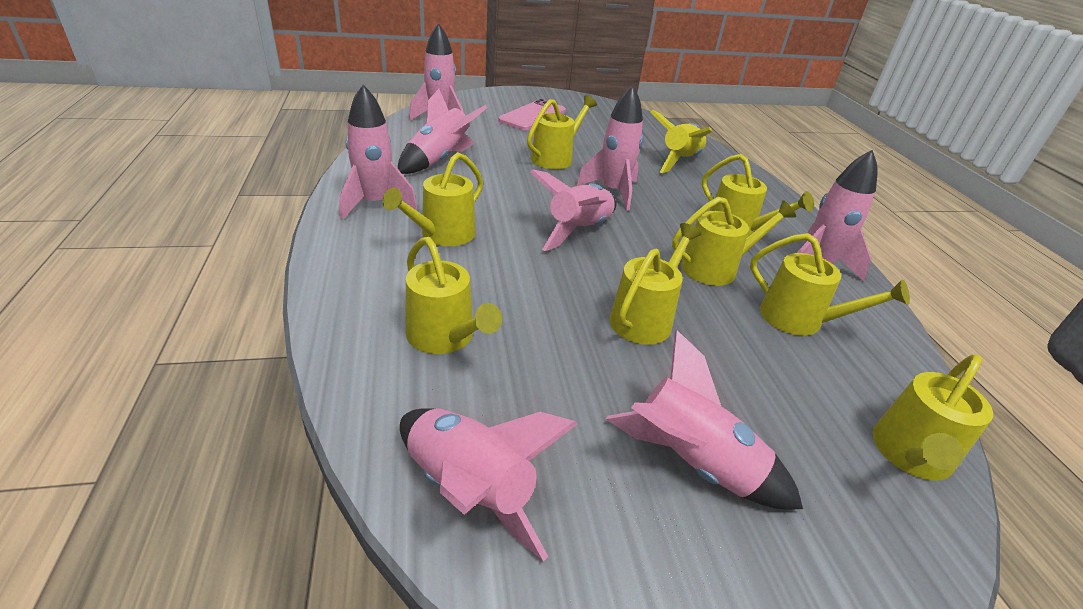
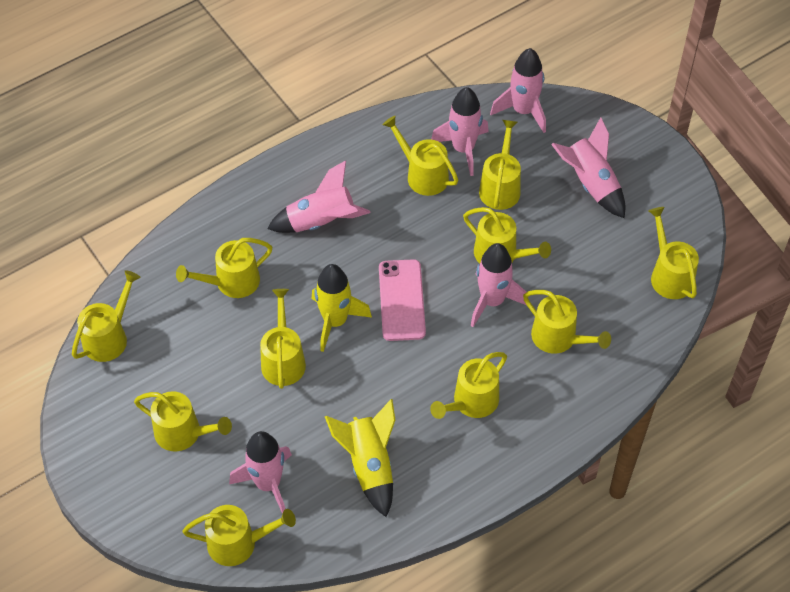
pink rocket: 8 -> 6
yellow rocket: 1 -> 2
yellow watering can: 8 -> 11

